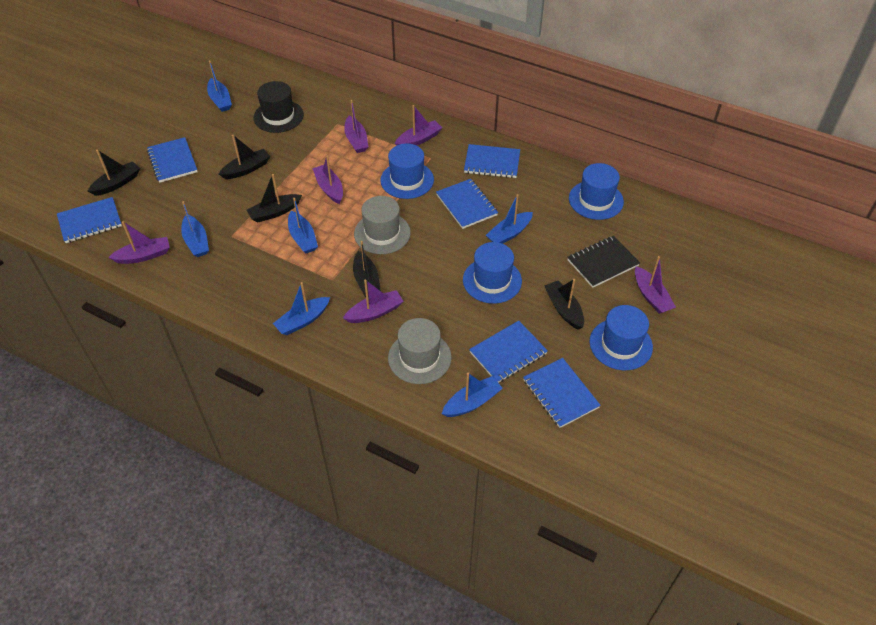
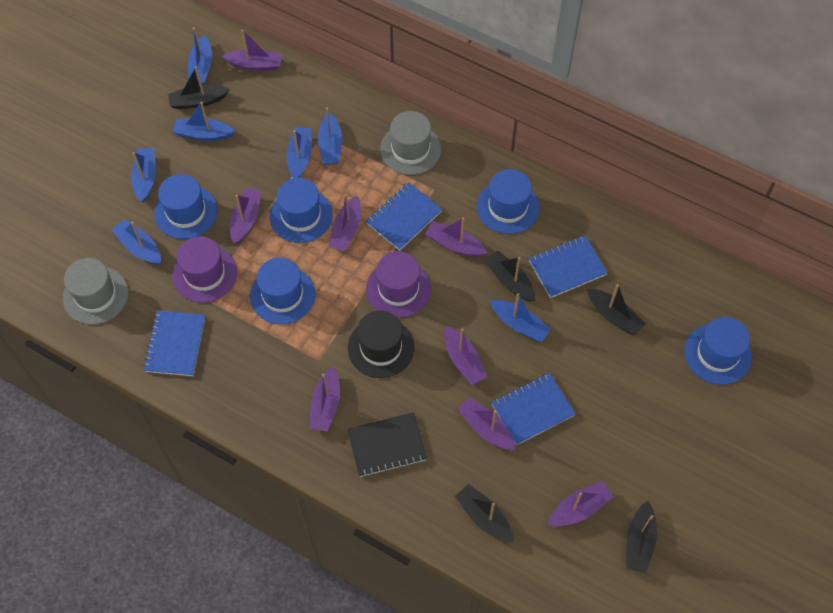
blue boat: 6 -> 7
blue hat: 4 -> 5
blue notebook: 6 -> 4
purple boat: 6 -> 8
purple hat: 0 -> 2

